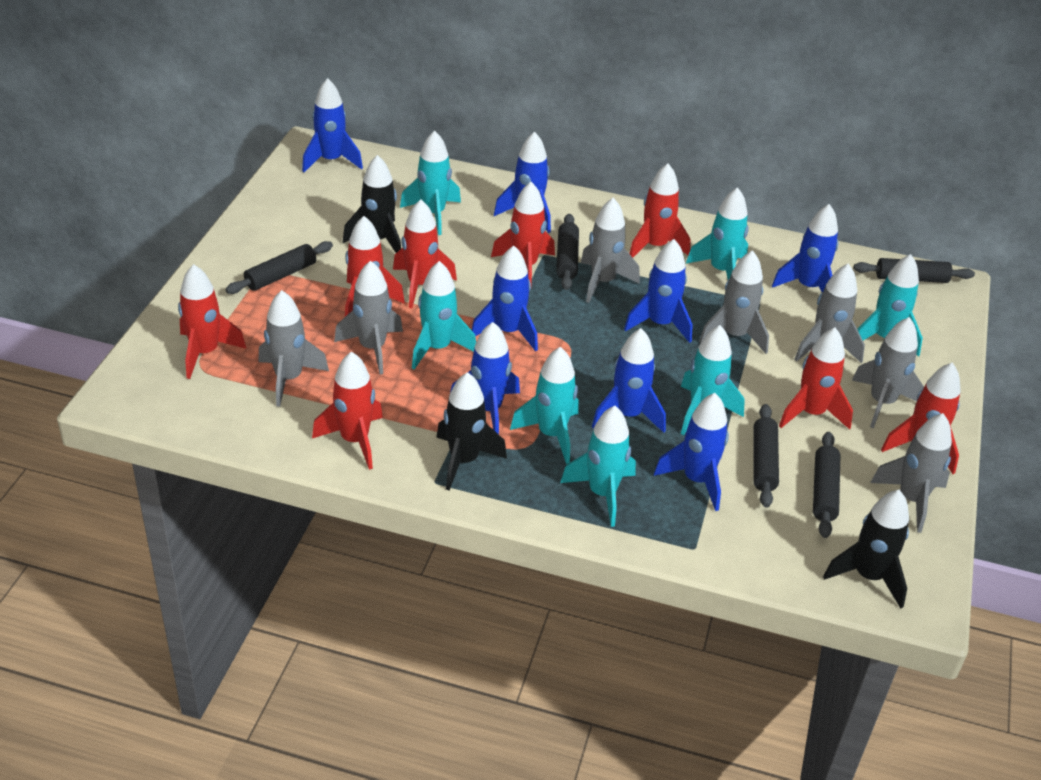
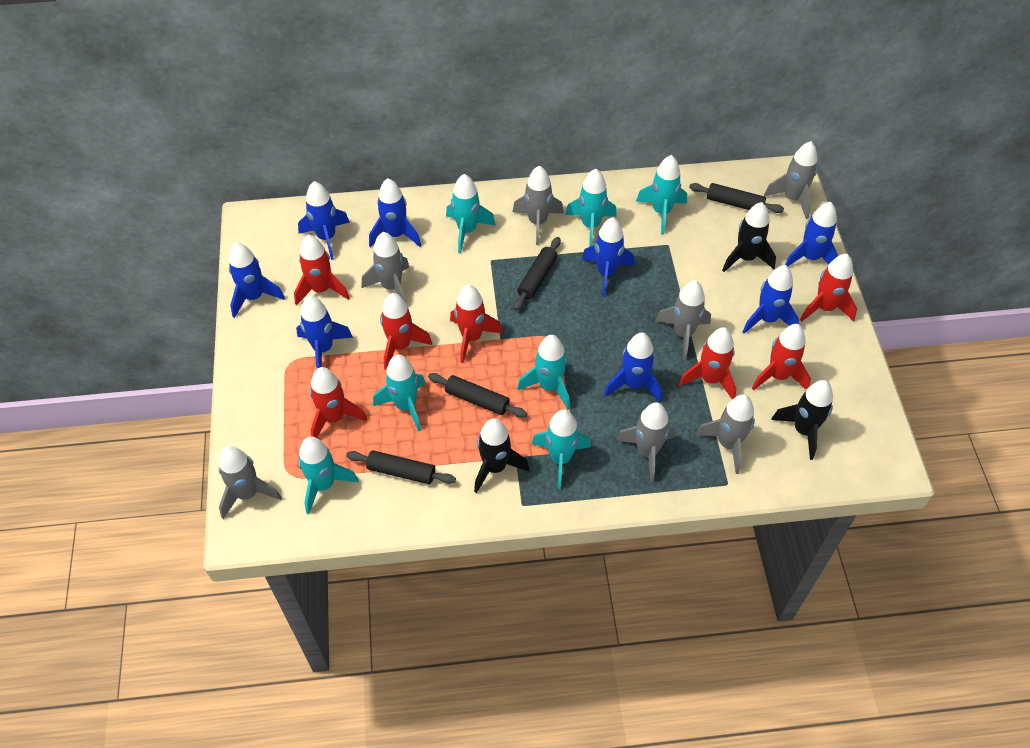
black rolling pin: 5 -> 4
red rocket: 8 -> 7

